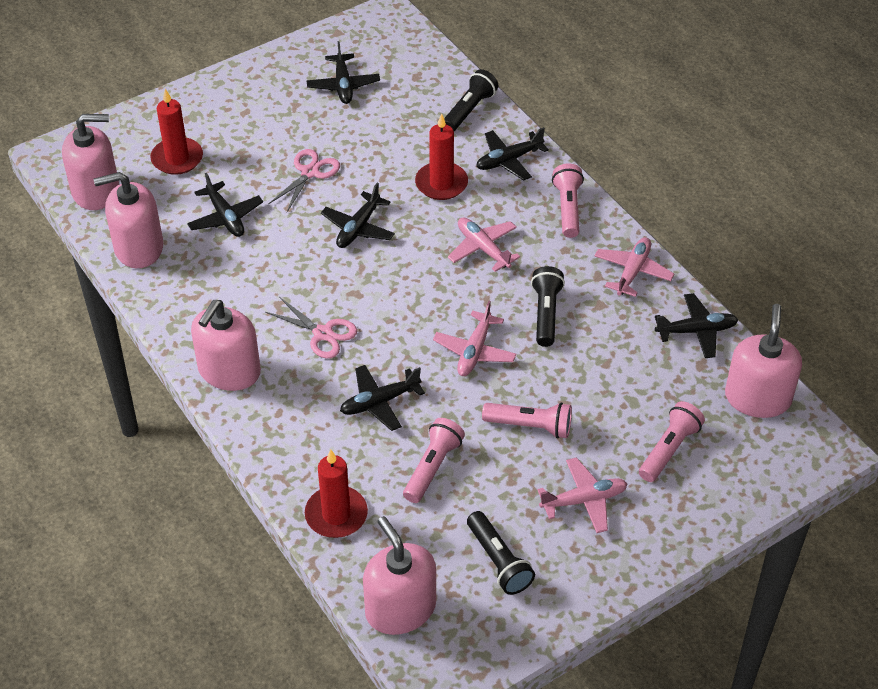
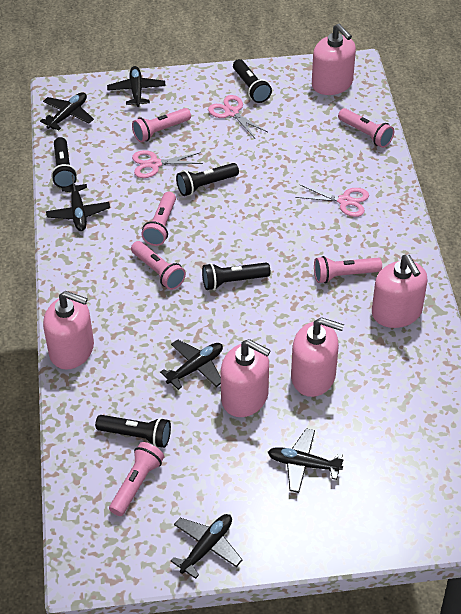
black flashlight: 3 -> 5
pink flashlight: 4 -> 6
pink plane: 4 -> 0
pink scissors: 2 -> 3
red candle: 3 -> 0

